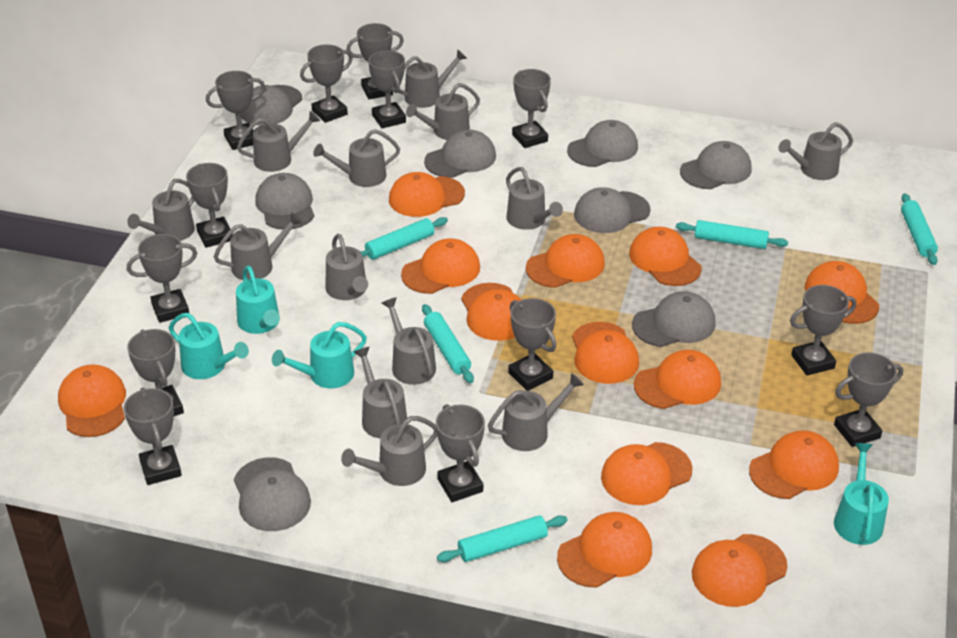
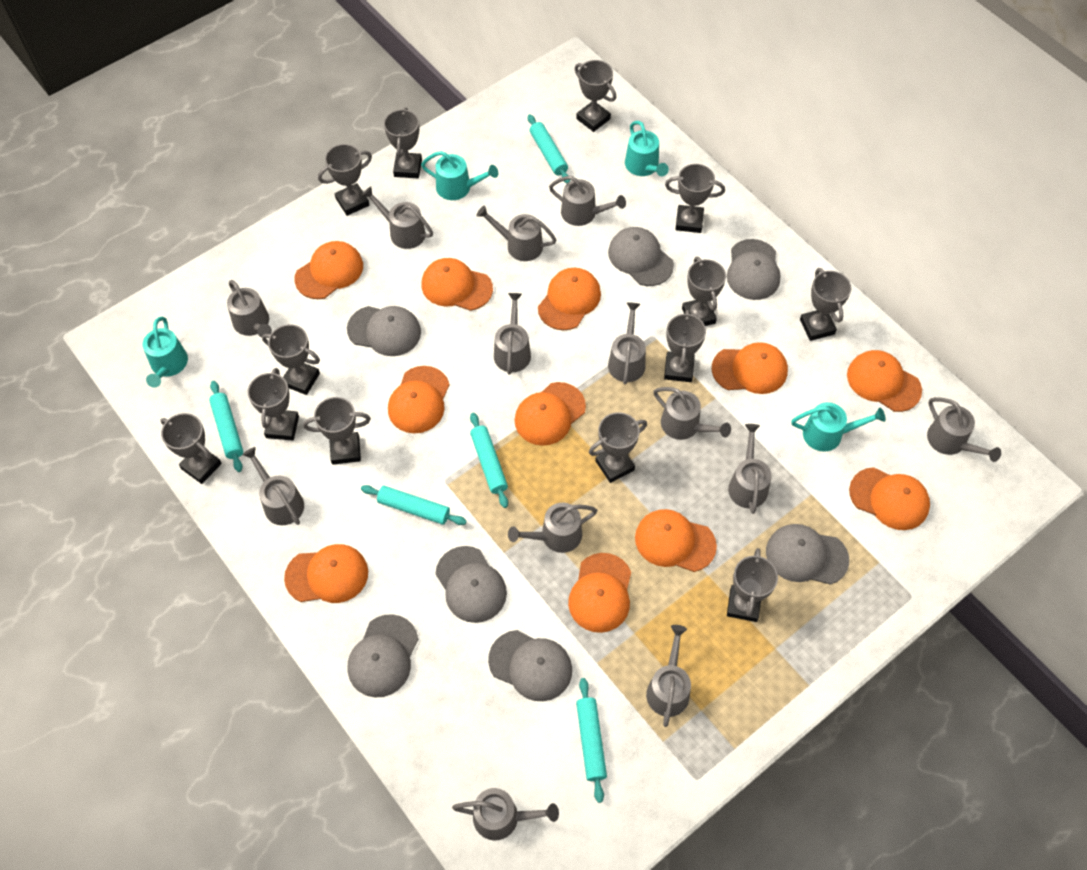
grey cap: 8 -> 7
orange cap: 13 -> 11

